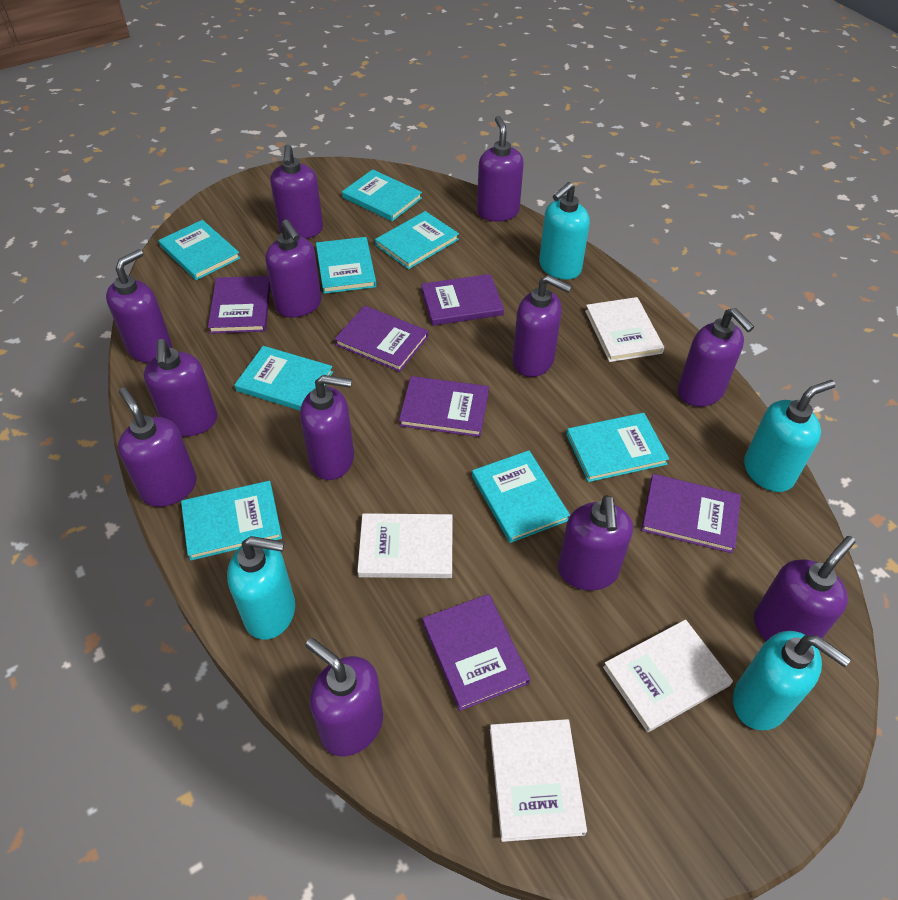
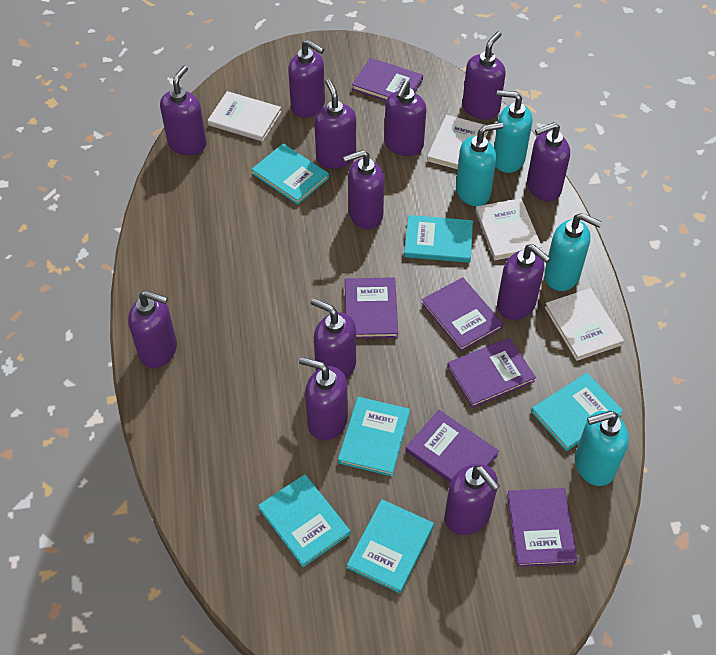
turquoise book: 8 -> 6

